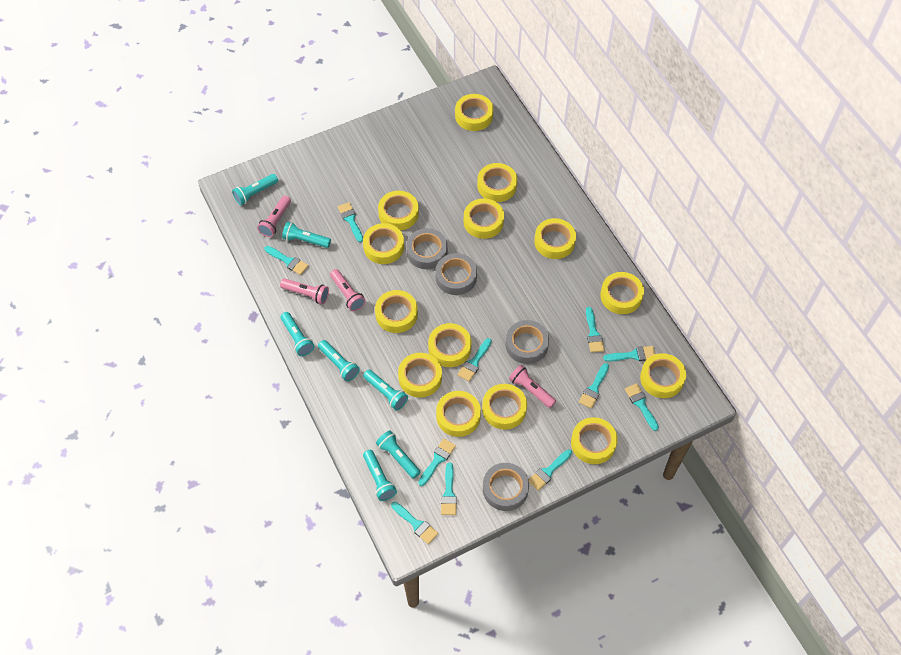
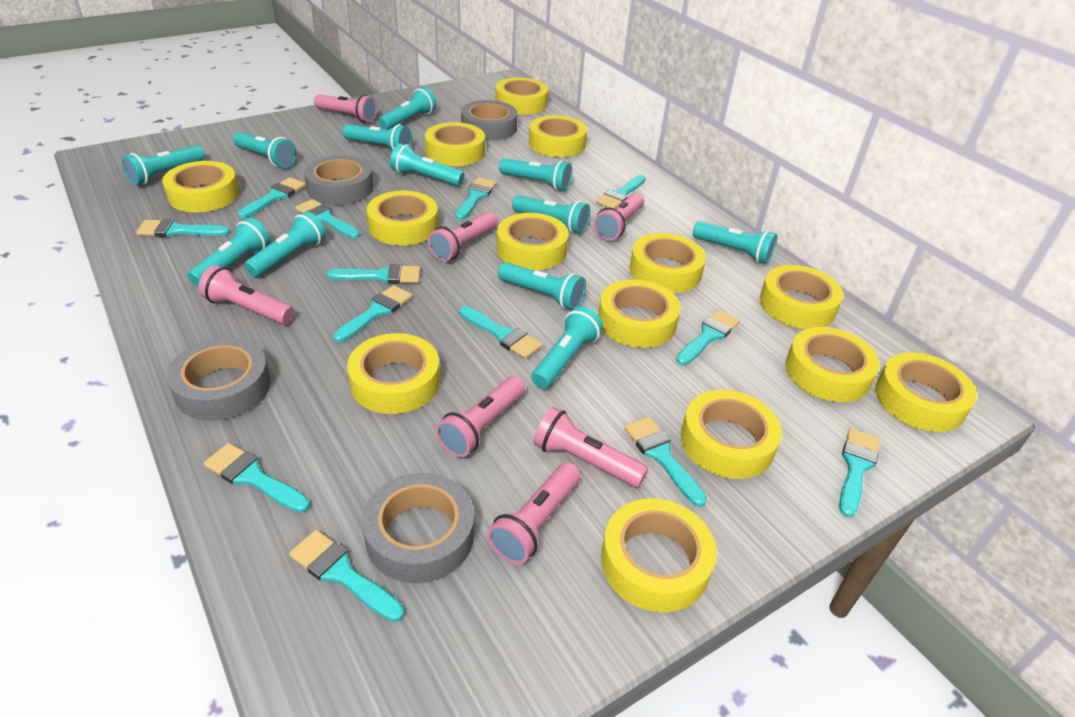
pink flashlight: 4 -> 7
turquoise brush: 11 -> 13
turquoise flashlight: 7 -> 12

